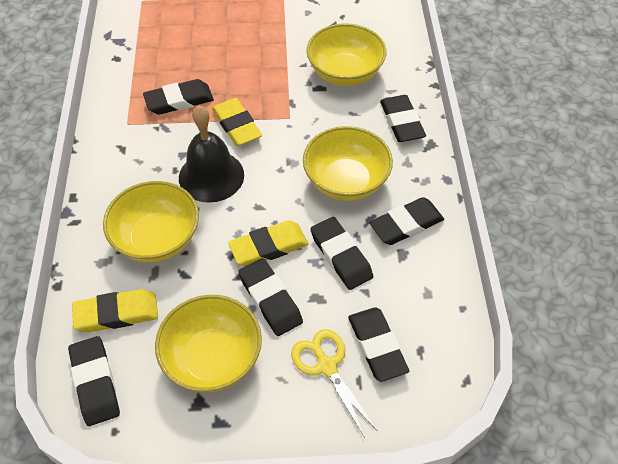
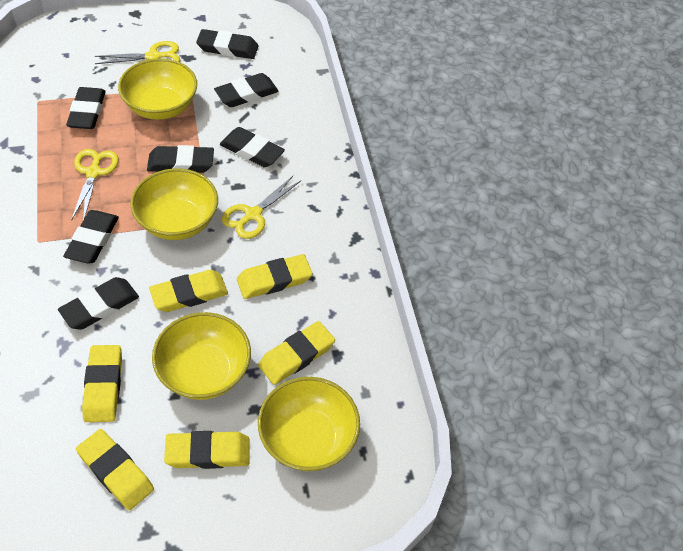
black bell: 1 -> 0
yellow eraser: 3 -> 6
yellow scissors: 1 -> 3

